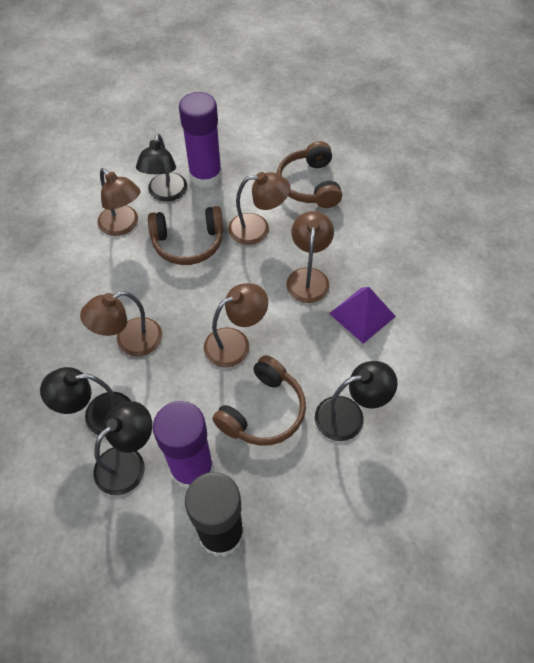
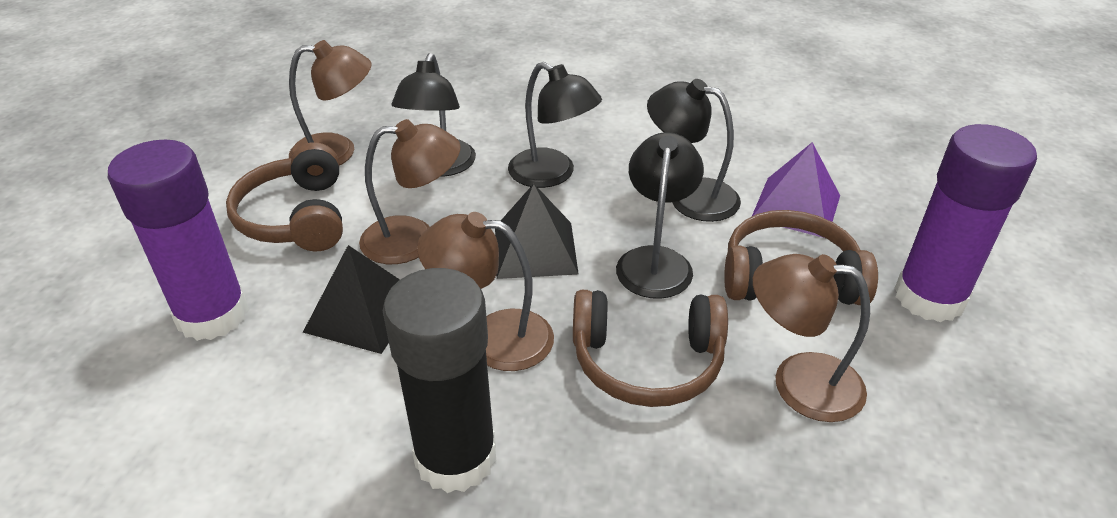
black pyramid: 0 -> 2
brown lamp: 5 -> 4

